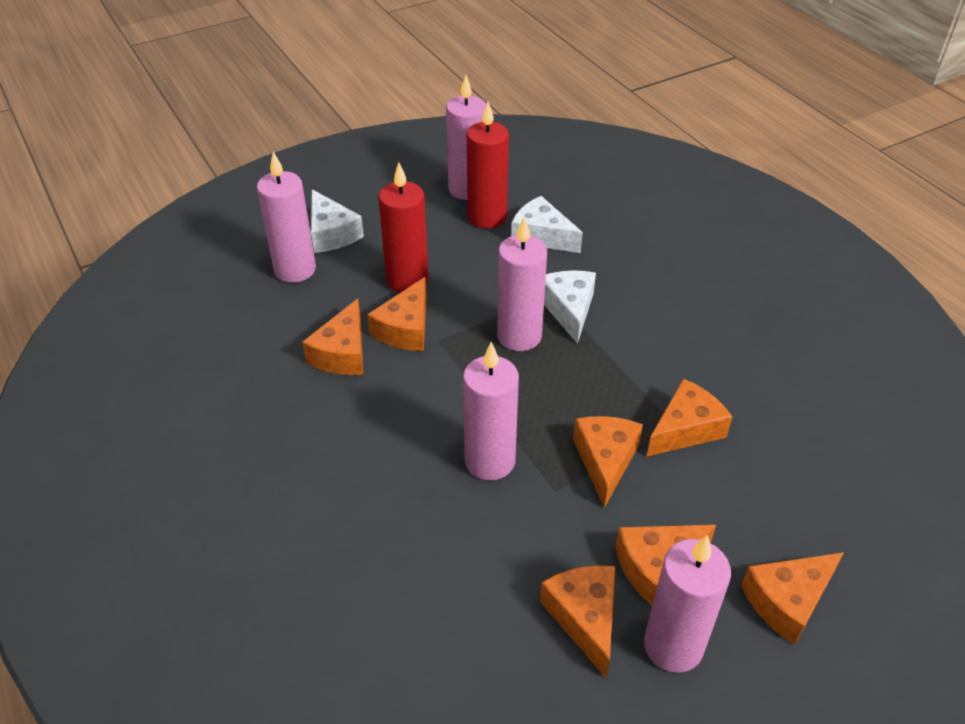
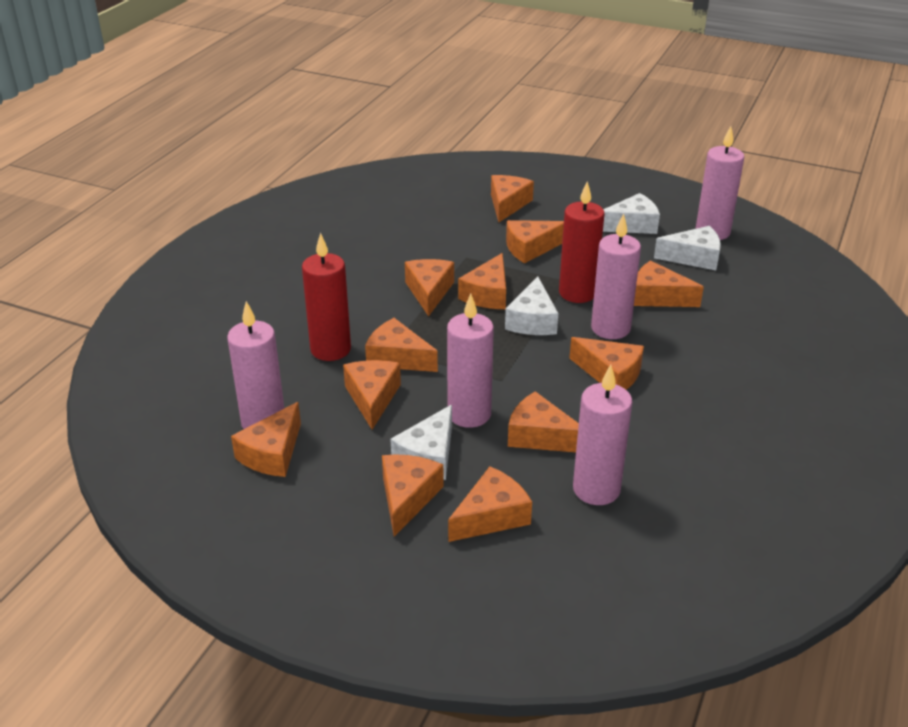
orange cheese: 7 -> 12
white cheese: 3 -> 4

